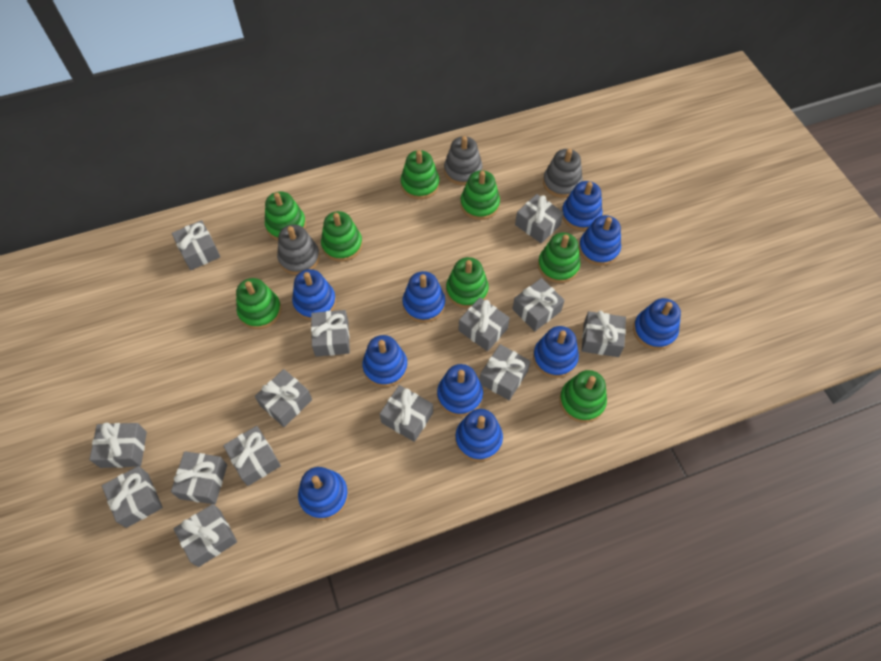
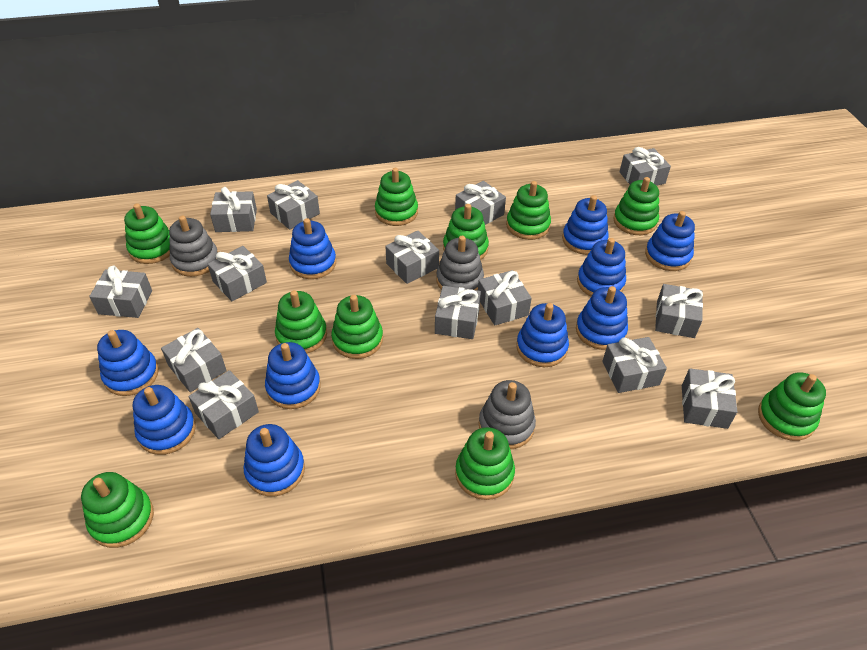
green stacking toy: 8 -> 10

